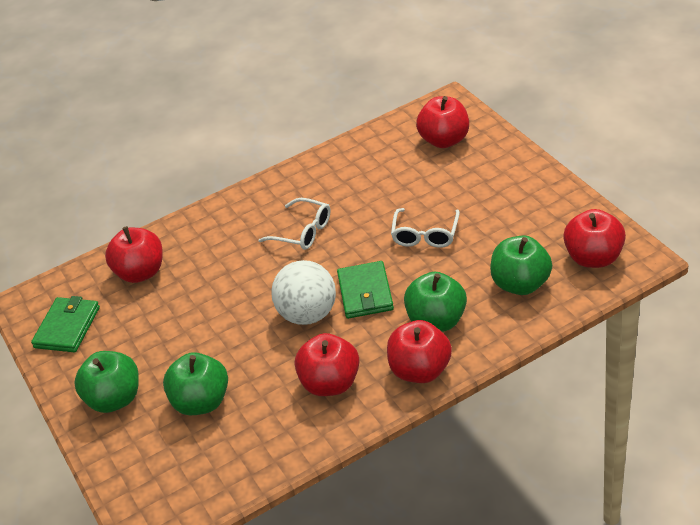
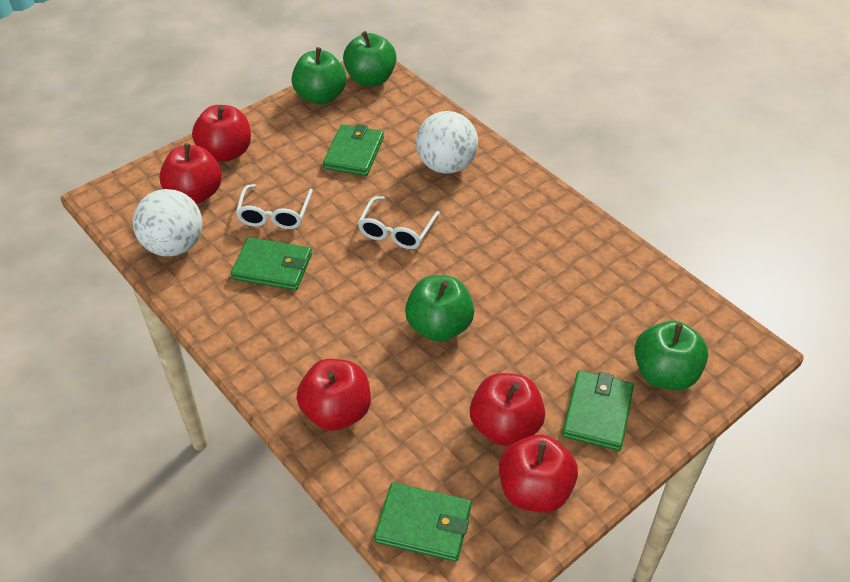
green wallet: 2 -> 4
white ball: 1 -> 2

